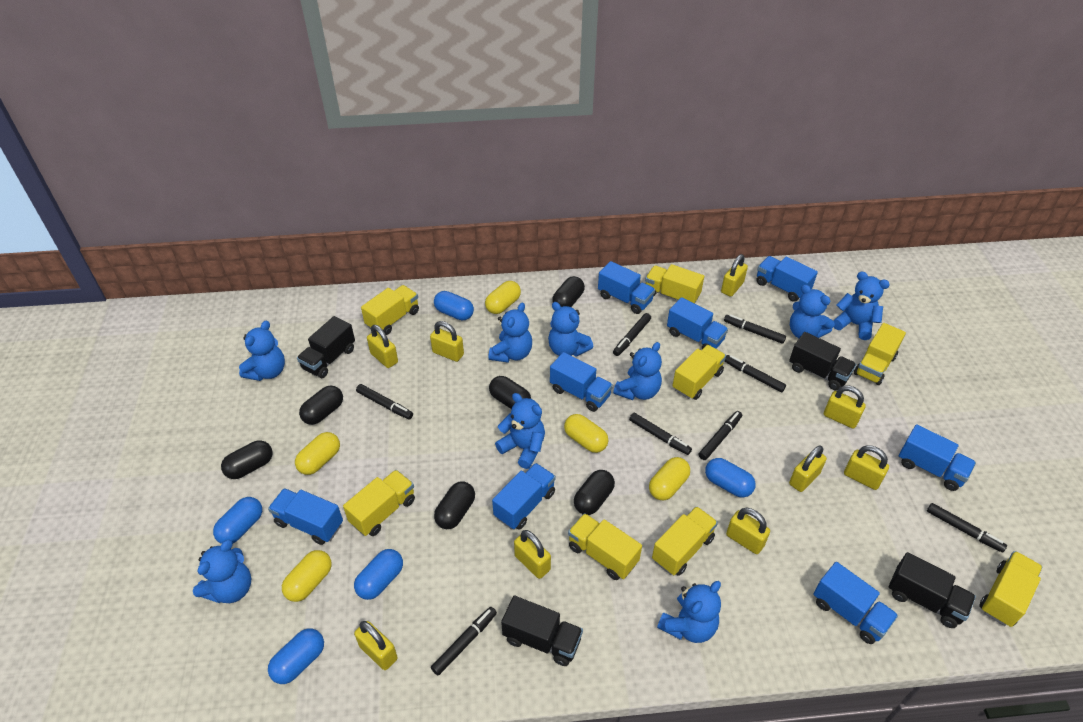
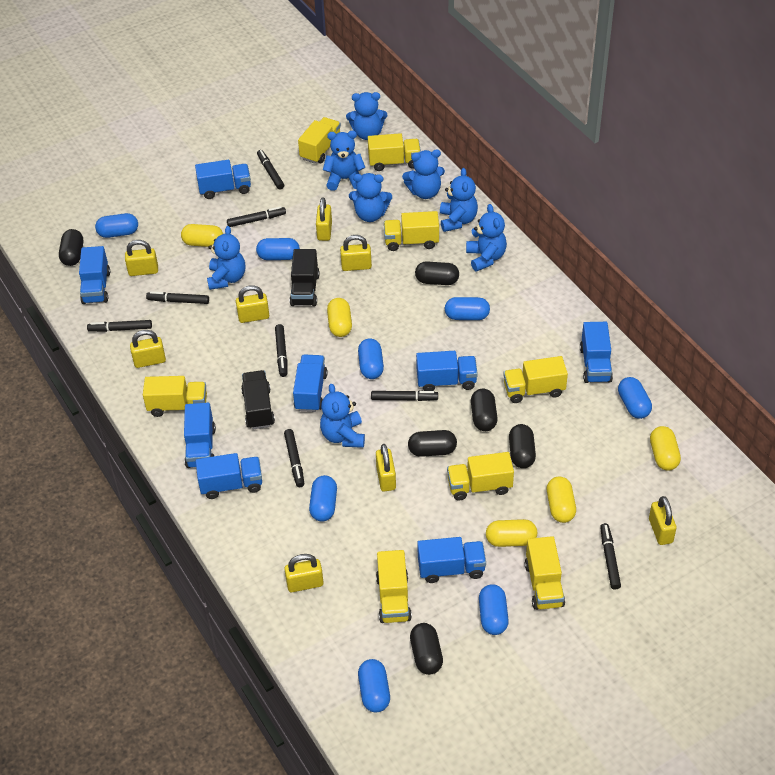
black truck: 4 -> 2
blue capsule: 5 -> 8
blue teddy bear: 9 -> 8
yellow padlock: 9 -> 8

